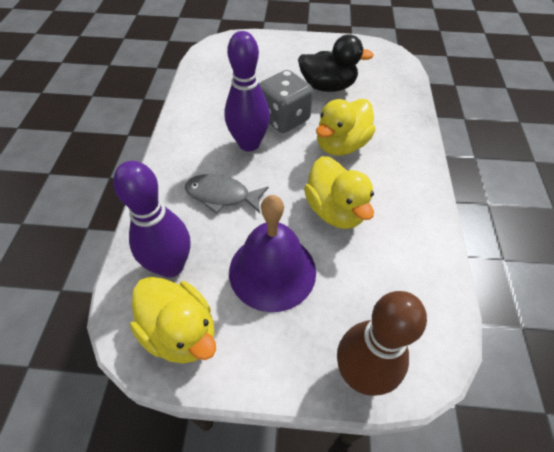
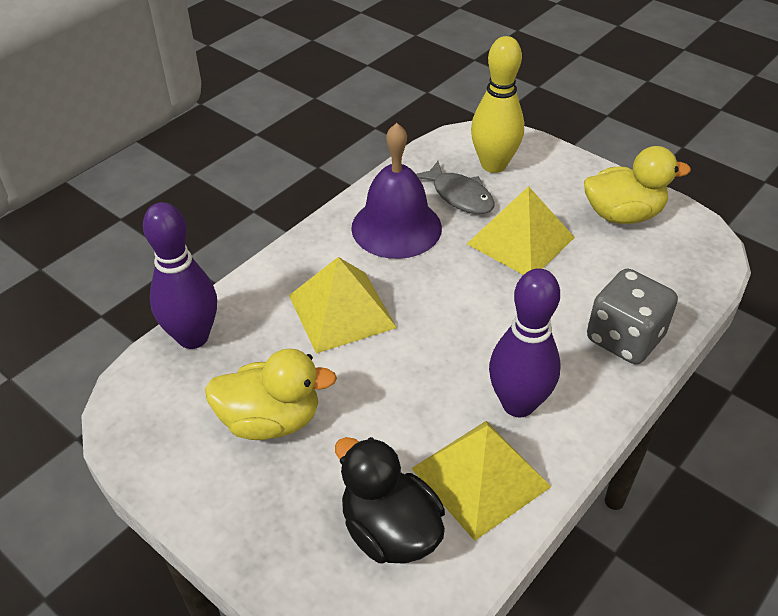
brown bowling pin: 1 -> 0
yellow bowling pin: 0 -> 1
yellow duck: 3 -> 2
yellow pyramid: 0 -> 3

